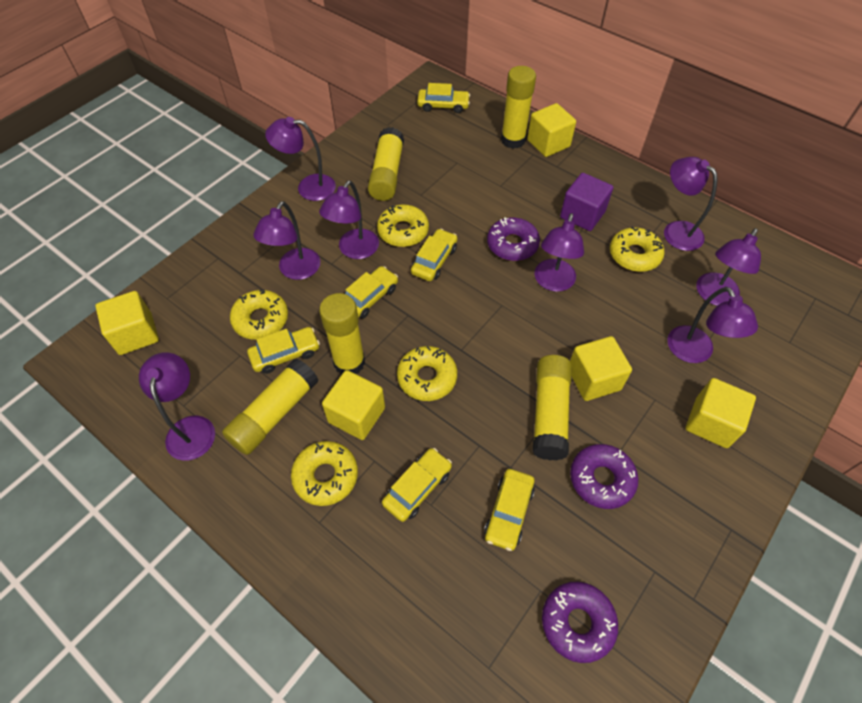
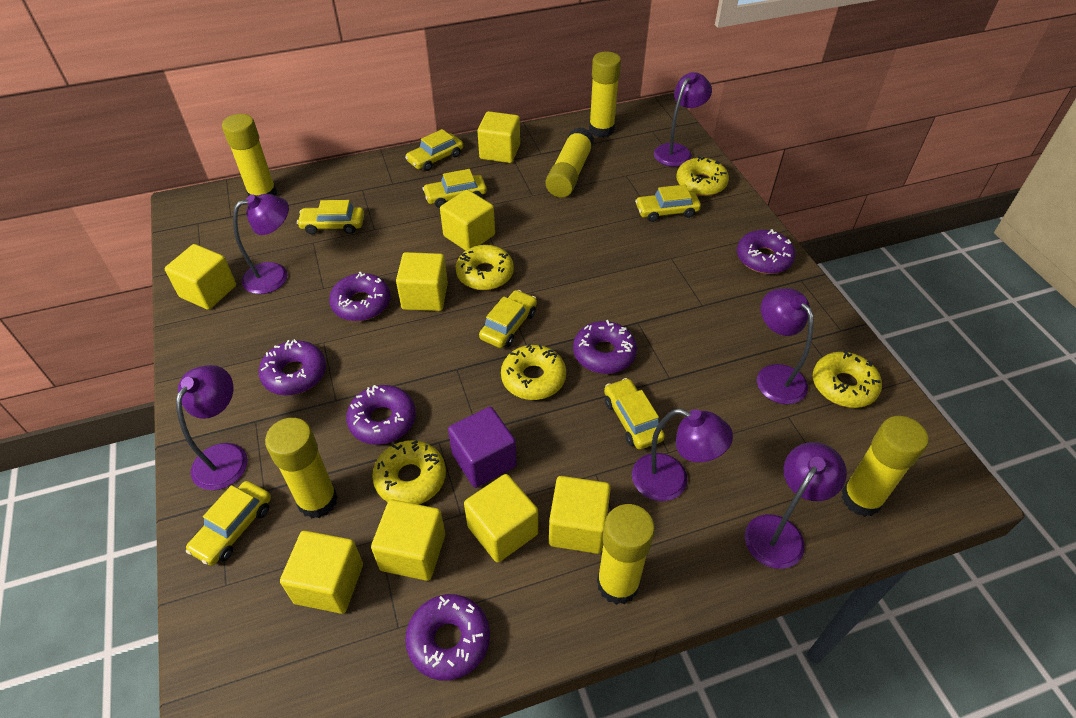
purple donut: 3 -> 6
purple lamp: 8 -> 6
yellow car: 6 -> 7
yellow cube: 5 -> 8
yellow glue stick: 5 -> 6

